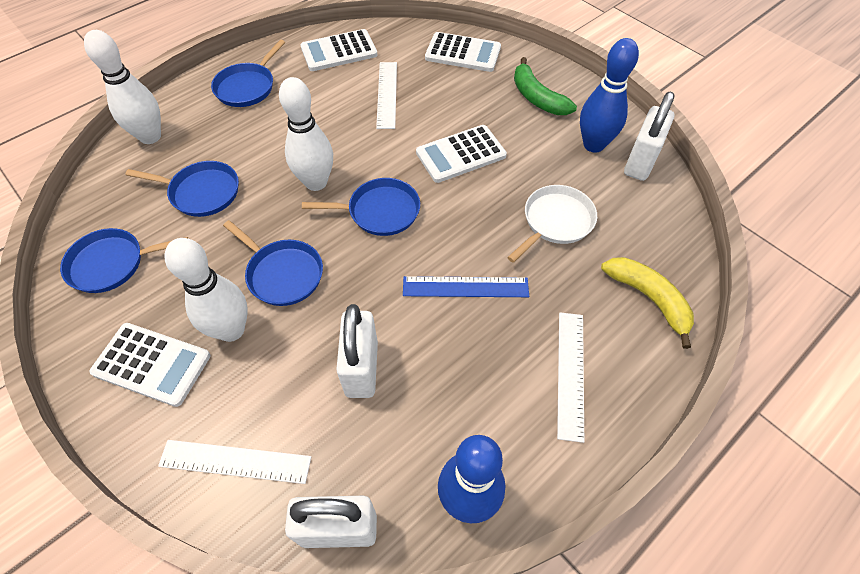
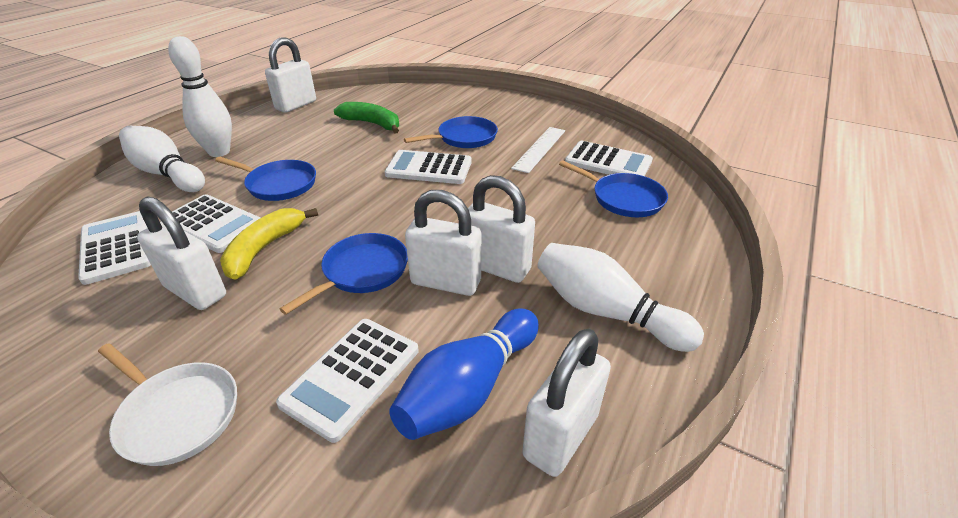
blue bowling pin: 2 -> 1
blue pan: 5 -> 4
blue ruler: 1 -> 0
white calculator: 4 -> 5
white padlock: 3 -> 5
white ruler: 3 -> 1

